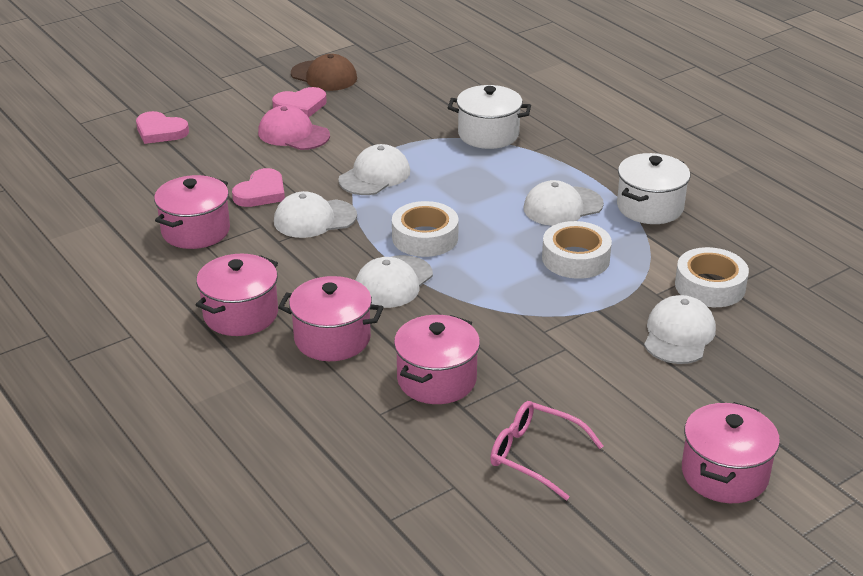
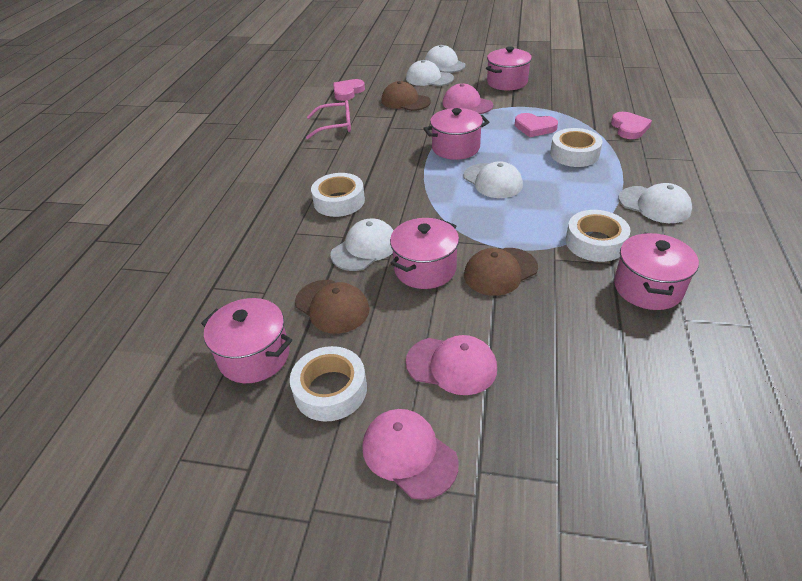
brown cap: 1 -> 3
pink cap: 1 -> 3
white pot: 2 -> 0
white tape: 3 -> 4

